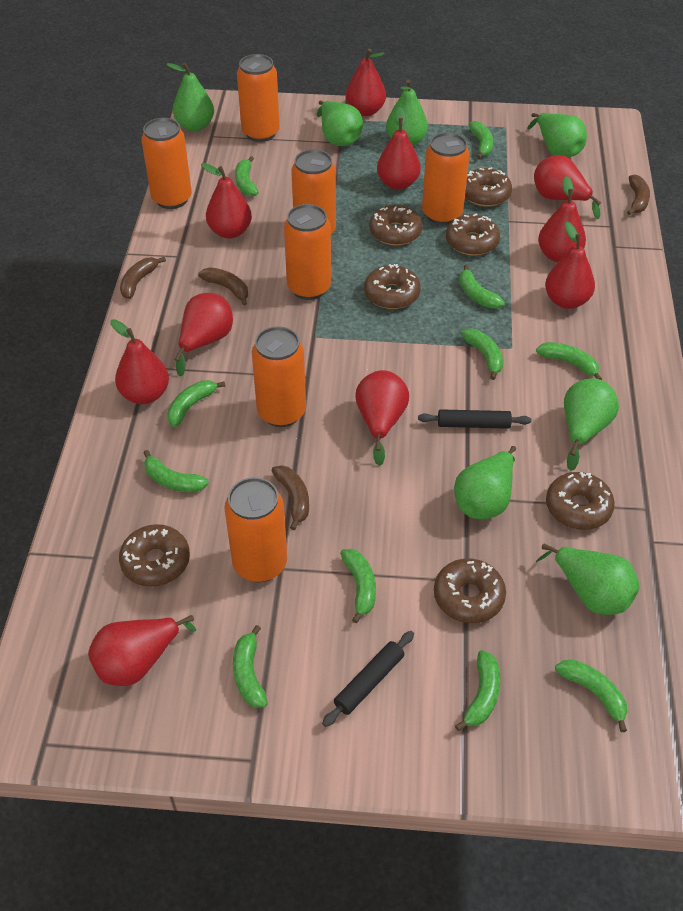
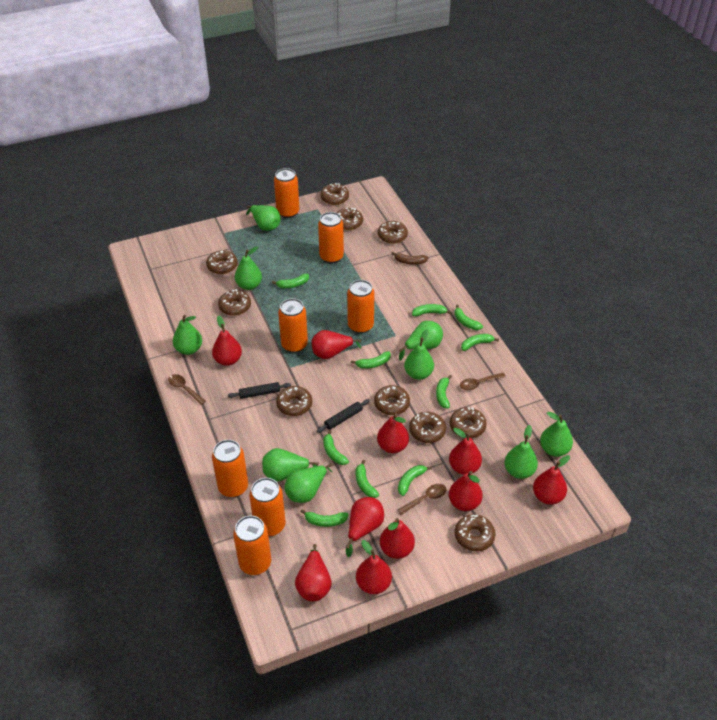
brown banana: 4 -> 1
brown donut: 7 -> 10
brown spoon: 0 -> 3
green banana: 11 -> 10
green pear: 7 -> 9

